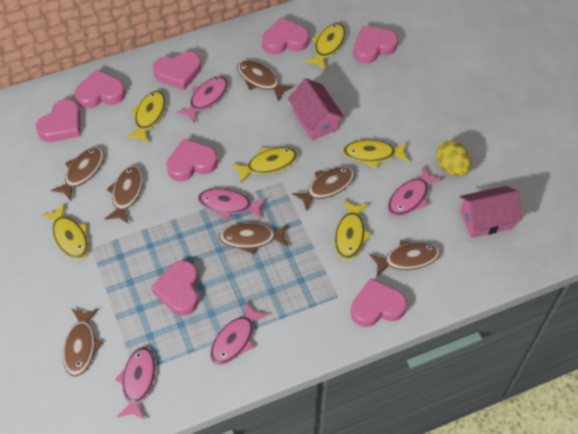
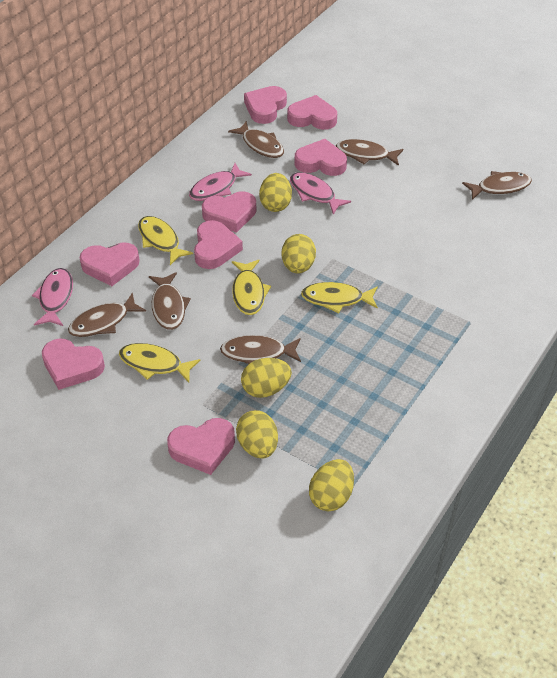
brown fish: 7 -> 6
pink fish: 5 -> 3
pink house: 2 -> 0
yellow egg: 1 -> 5
yellow fish: 6 -> 4

